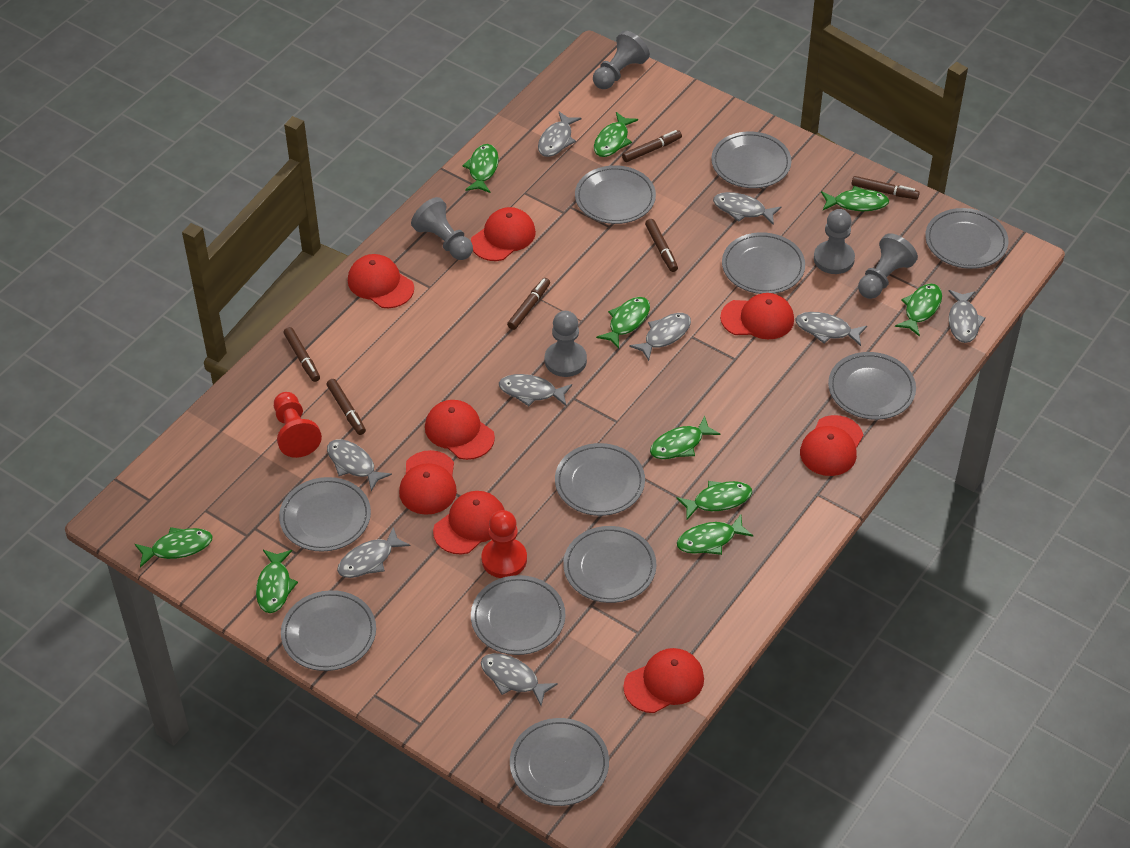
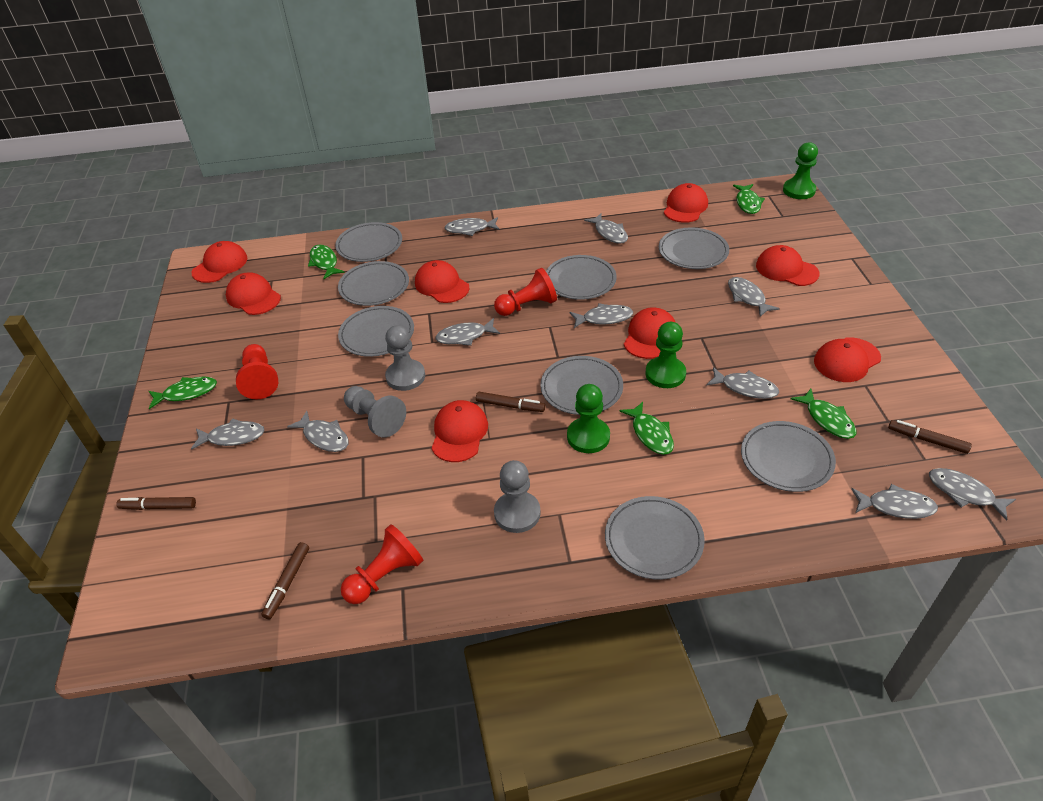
brown marker: 6 -> 4
green fish: 10 -> 5
green pawn: 0 -> 3
grey fish: 9 -> 10
grey pawn: 5 -> 3
grey plate: 11 -> 8
red pawn: 2 -> 3

